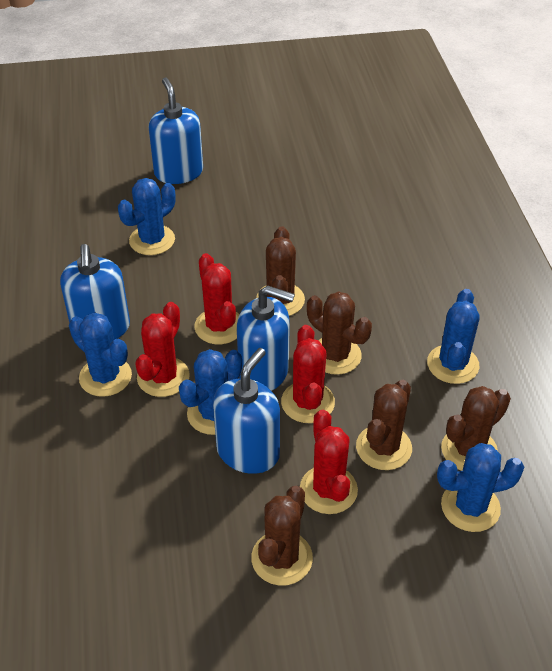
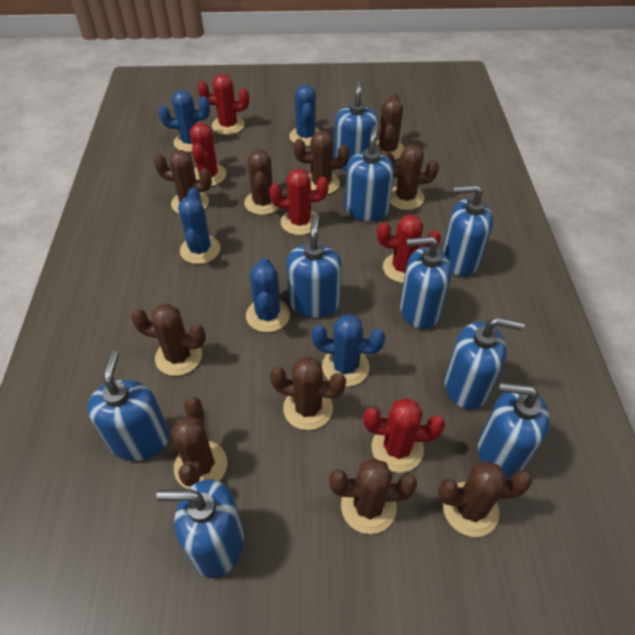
blue soap dispenser: 4 -> 9
brown cactus: 5 -> 10
red cactus: 4 -> 5

